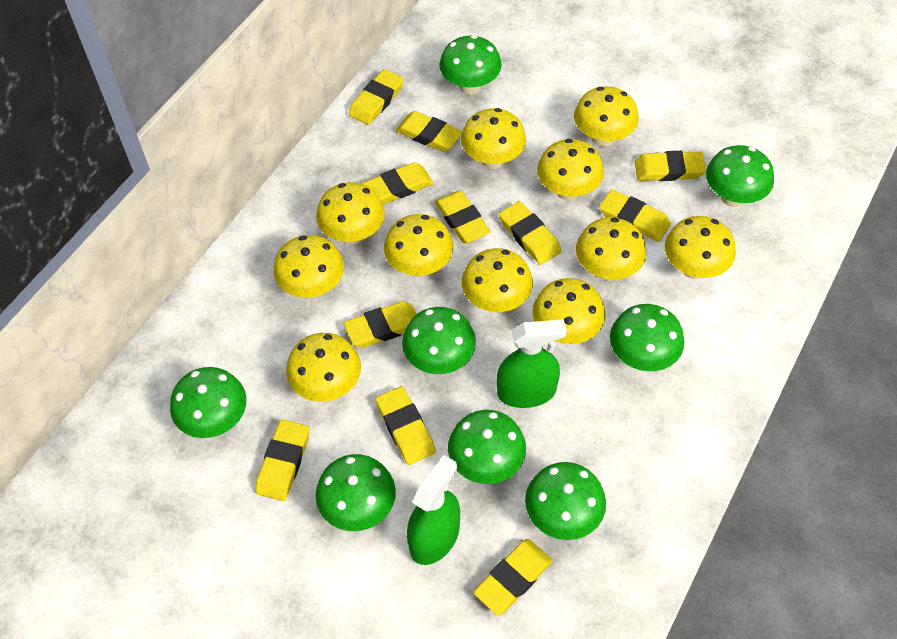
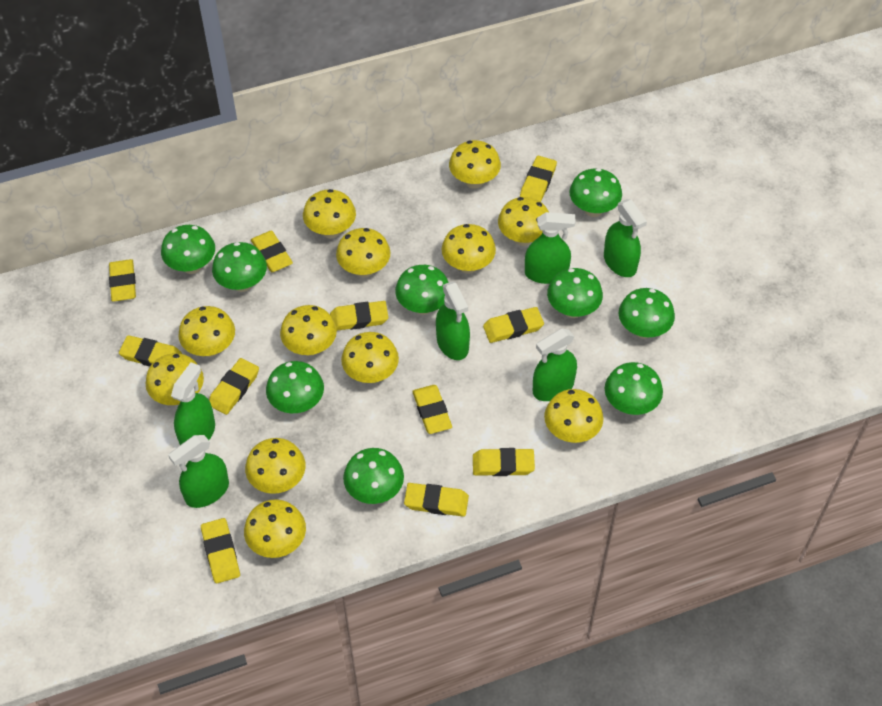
green mushroom: 8 -> 9
green spray bottle: 2 -> 6
yellow mushroom: 11 -> 12

